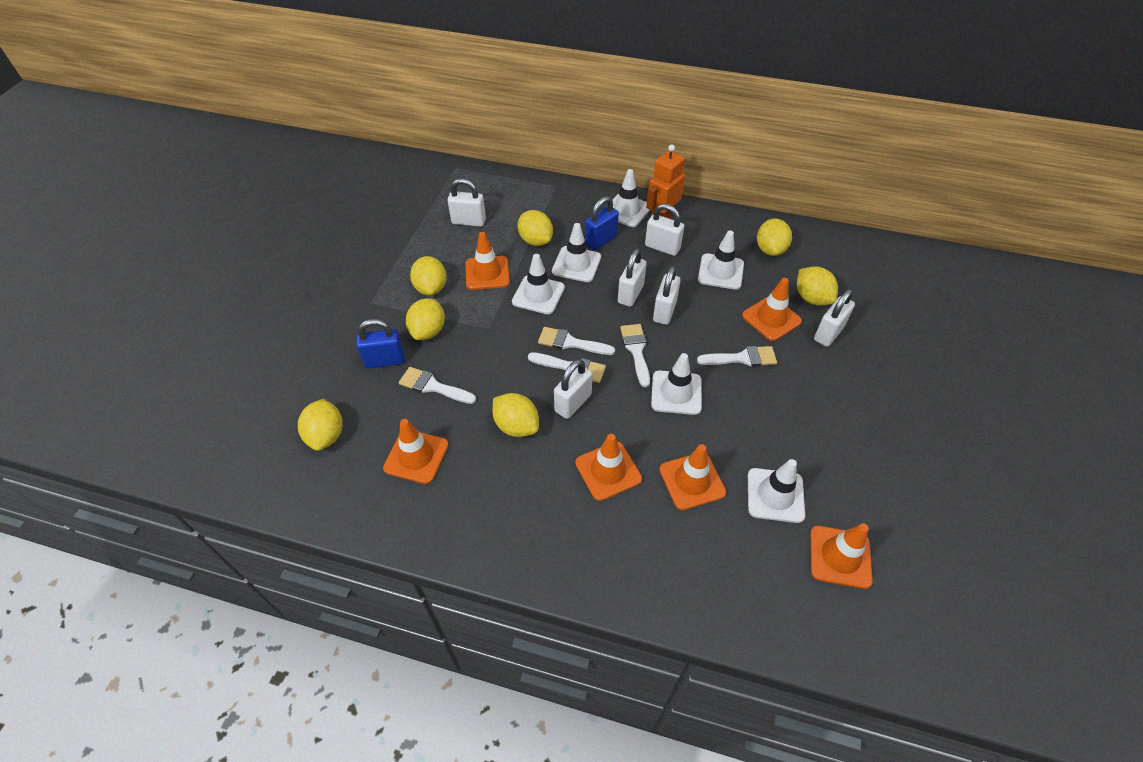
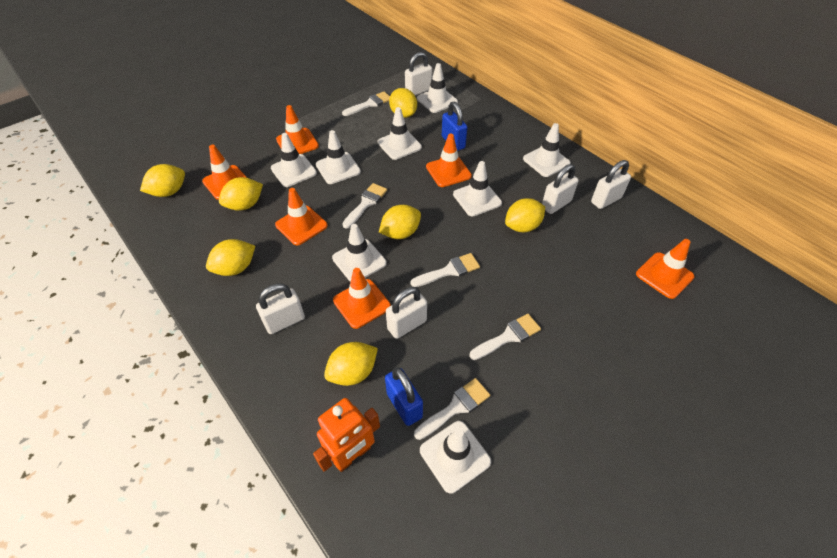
white padlock: 6 -> 5
white traffic cone: 6 -> 8

